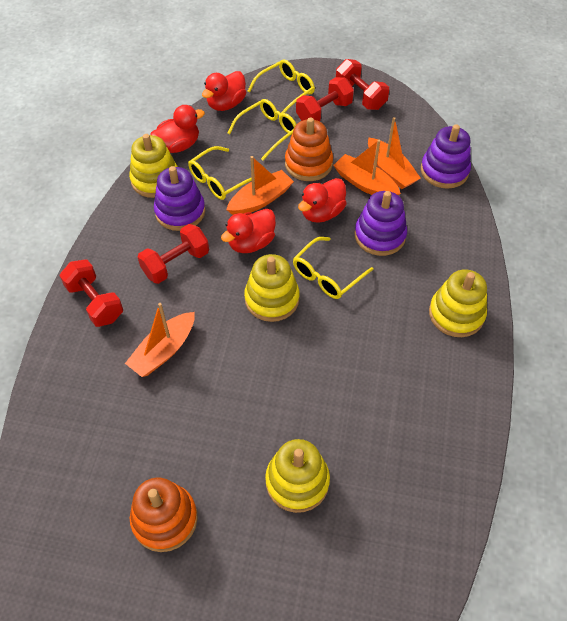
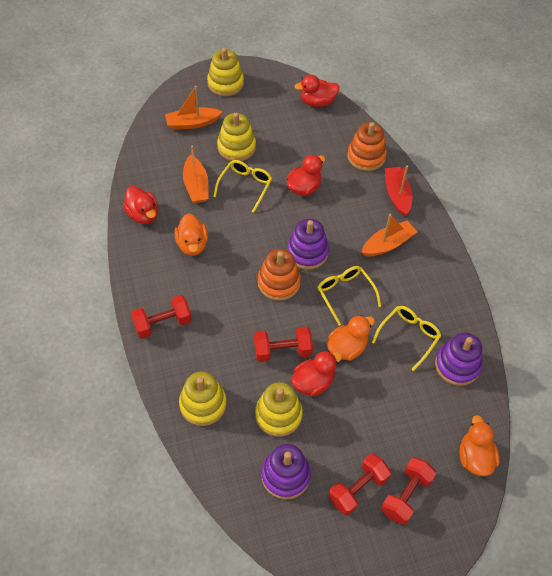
orange boat: 4 -> 3
orange duck: 0 -> 3
red boat: 0 -> 1
yellow glasses: 4 -> 3

